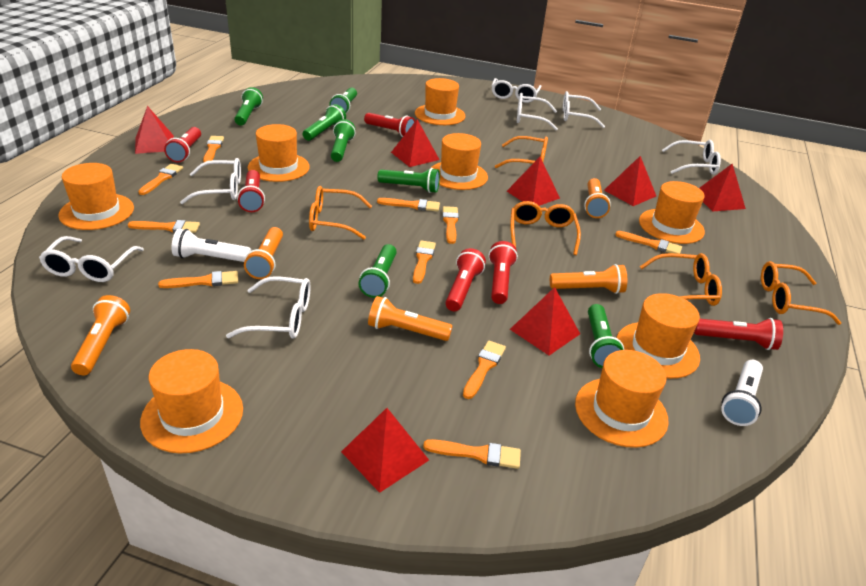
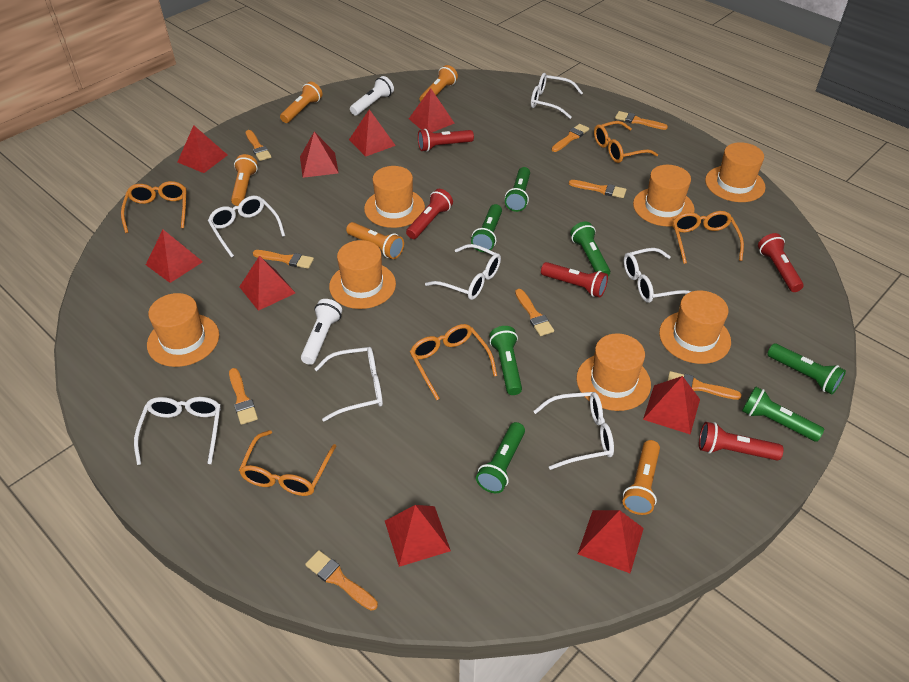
orange brush: 10 -> 9
orange hat: 8 -> 7
red flashlight: 6 -> 5
red pyramid: 7 -> 9

